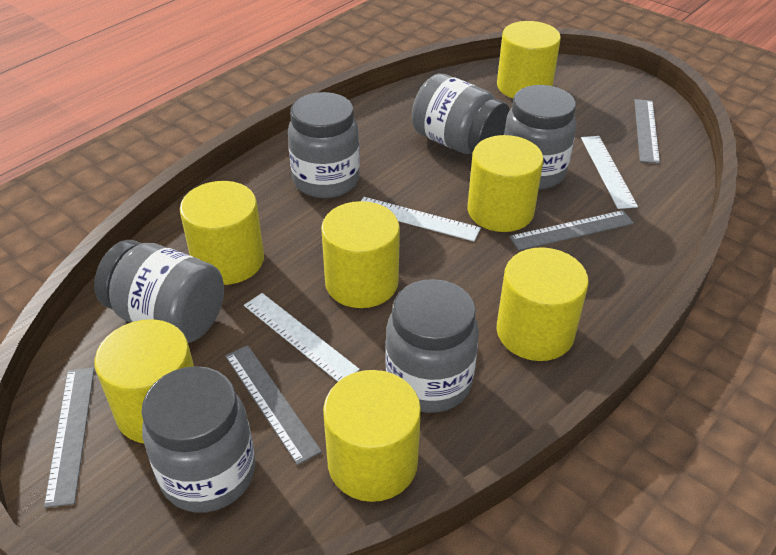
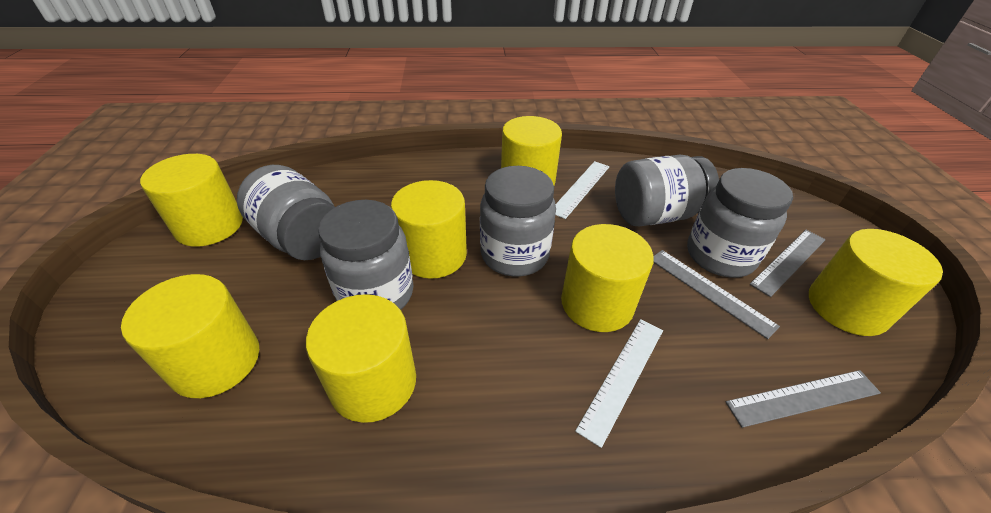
grey jar: 6 -> 5
grey ruler: 4 -> 3
white ruler: 3 -> 2

